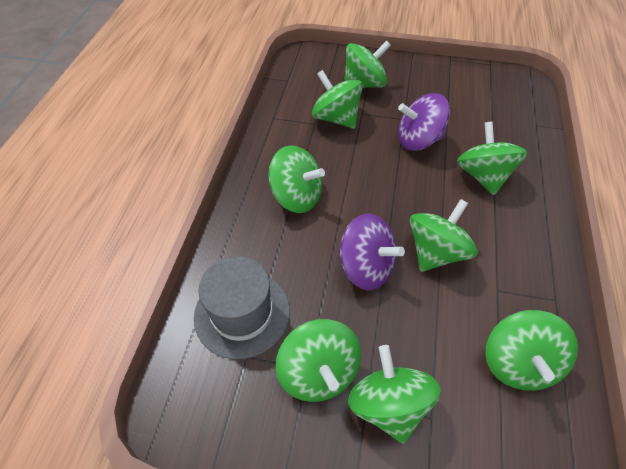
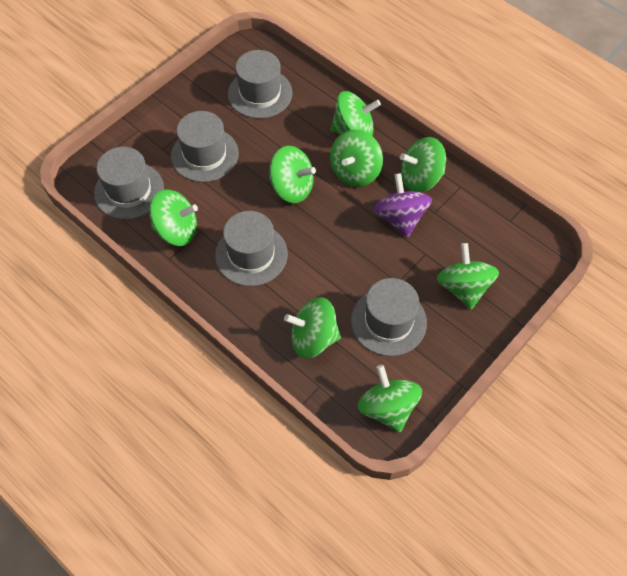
grey hat: 1 -> 5
purple spinning top: 2 -> 1

